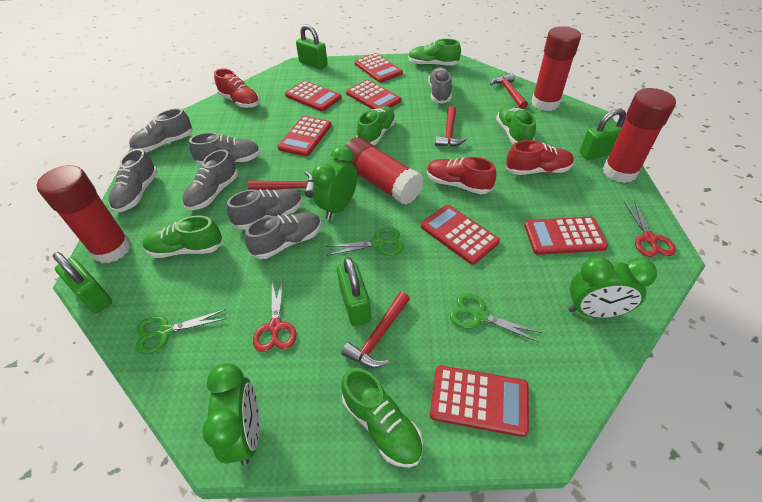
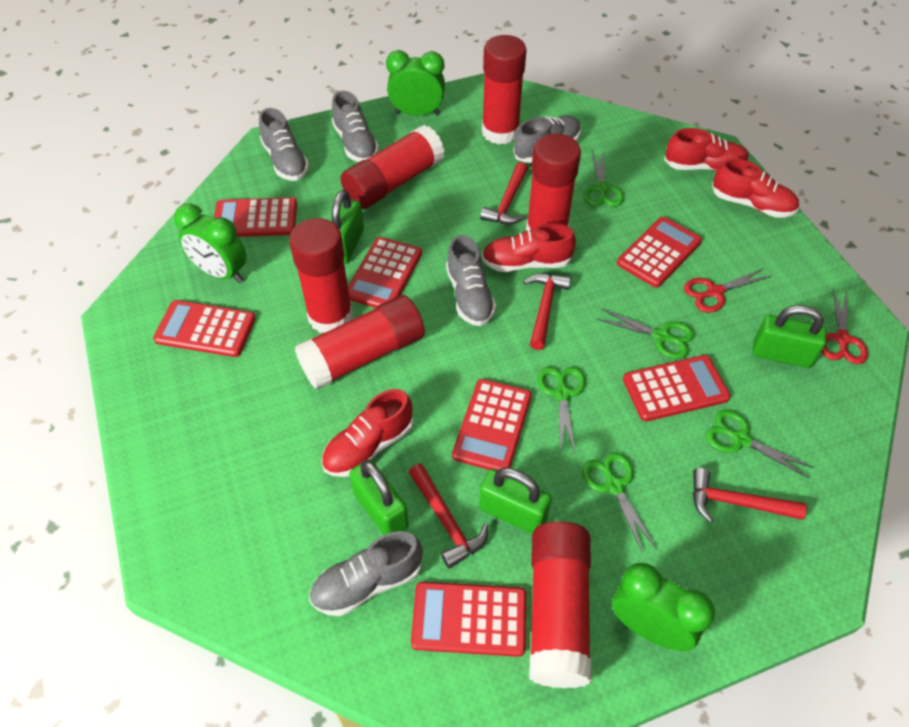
green scissors: 3 -> 5
green shoe: 5 -> 0
grey shoe: 7 -> 5
red glue stick: 4 -> 6
red shoe: 3 -> 4

